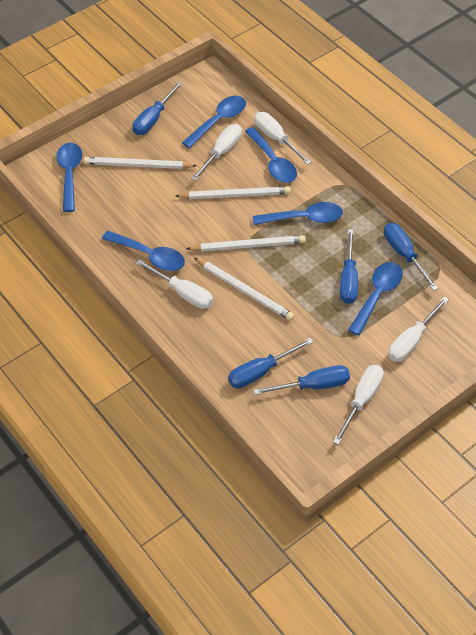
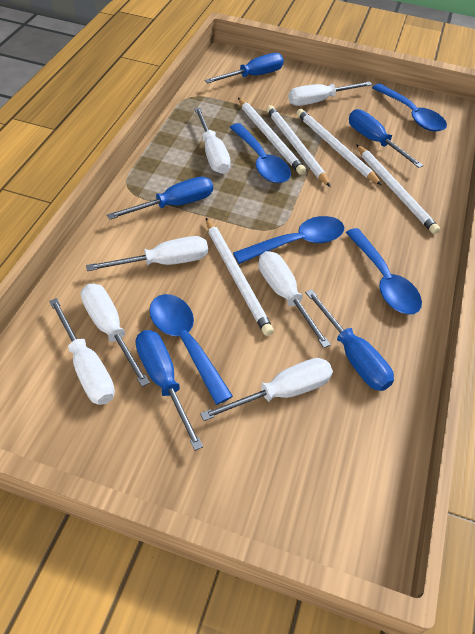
blue spoon: 6 -> 5
white pencil: 4 -> 5
white screwdriver: 5 -> 7

